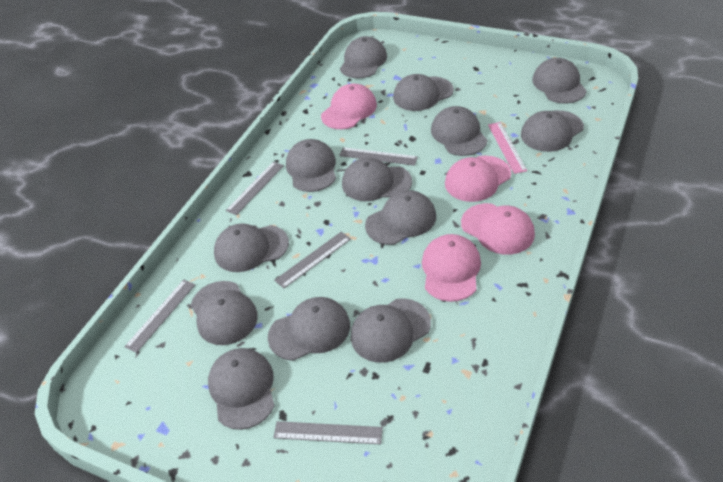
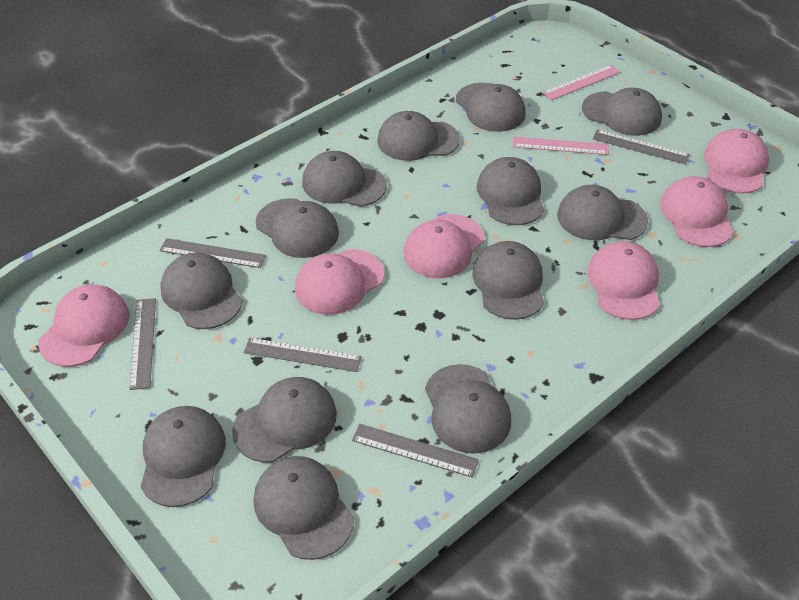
pink cap: 4 -> 6
pink ruler: 1 -> 2

